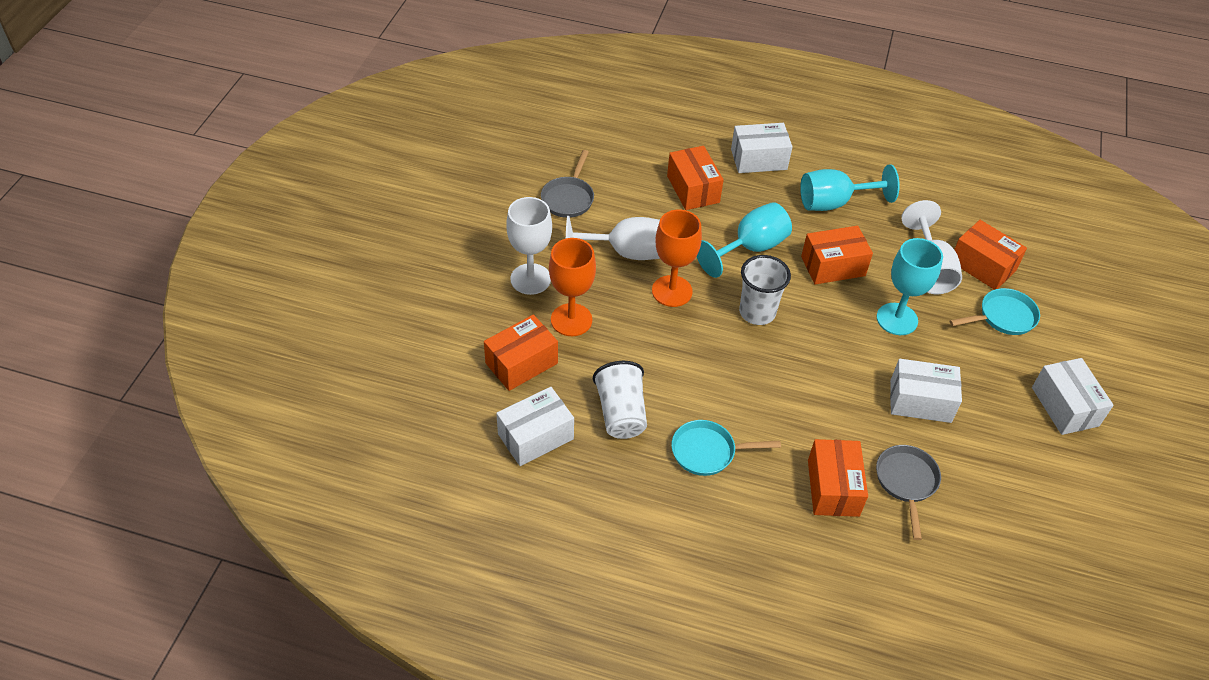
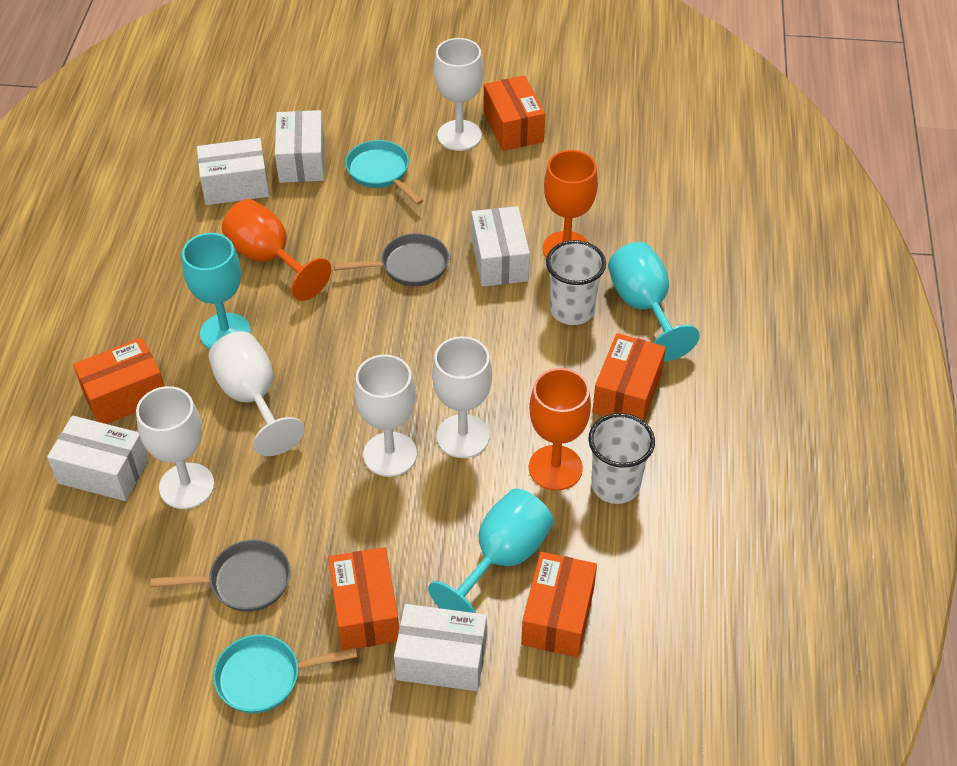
orange goblet: 2 -> 3
white box: 4 -> 5
white goblet: 3 -> 5

